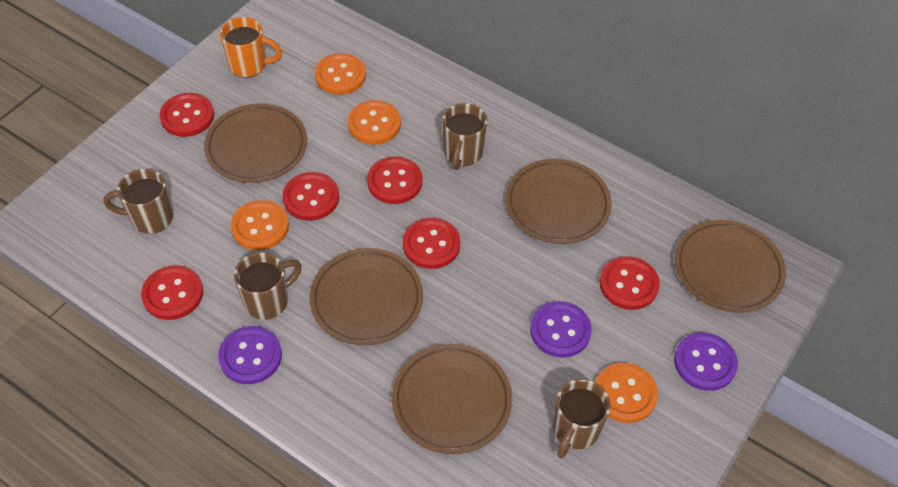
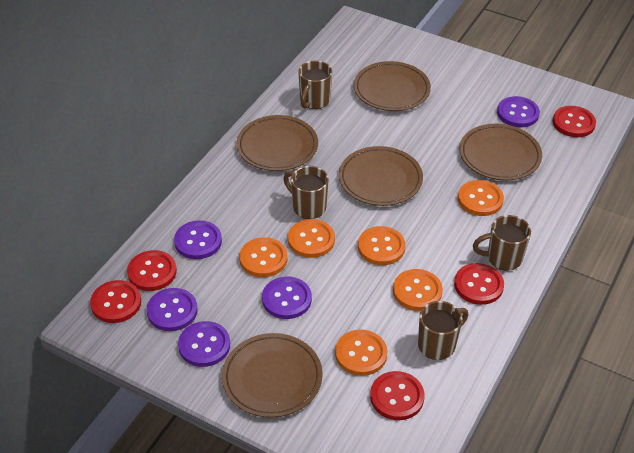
orange button: 4 -> 6
orange mug: 1 -> 0
purple button: 3 -> 5
red button: 6 -> 5

